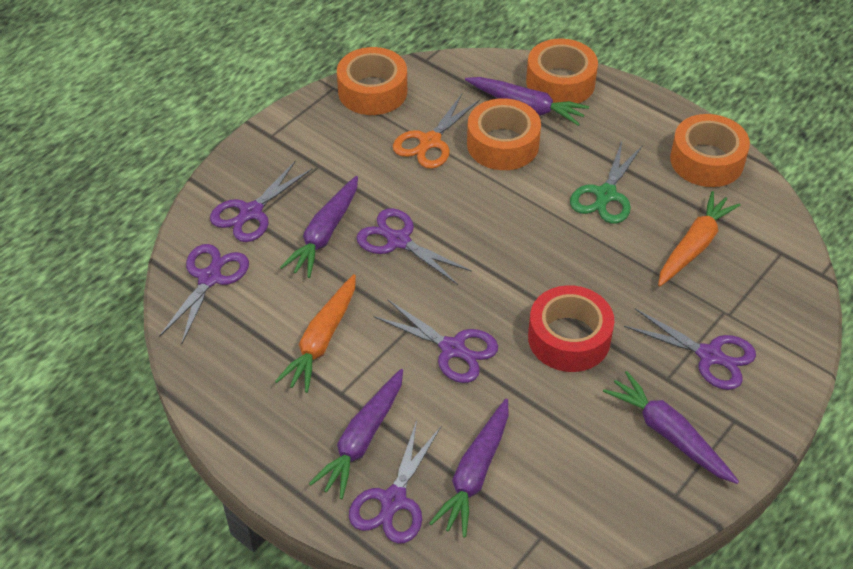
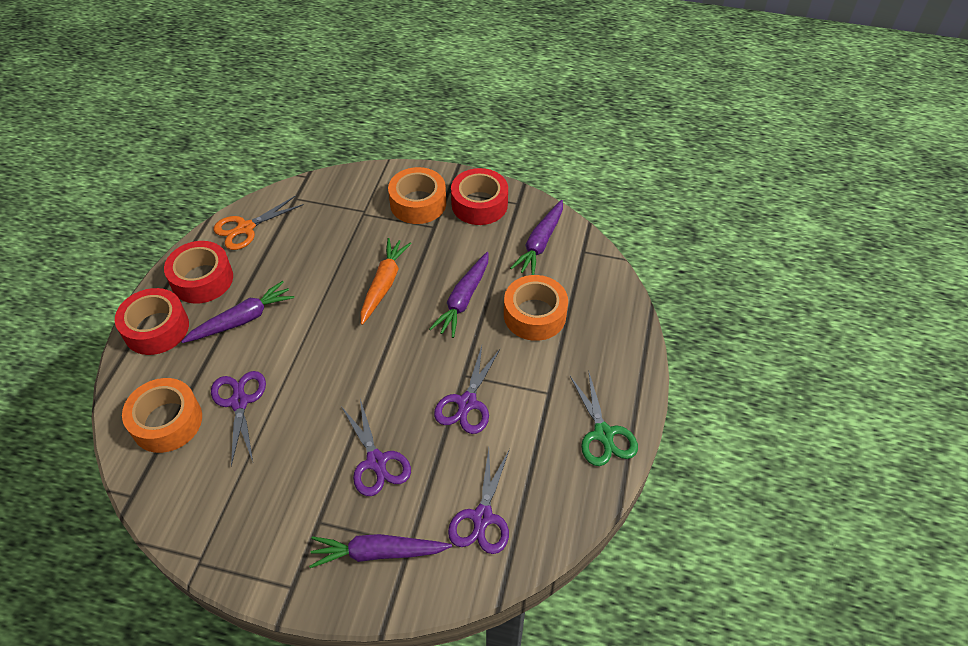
orange carrot: 2 -> 1
orange tape: 4 -> 3
purple carrot: 5 -> 4
purple scissors: 6 -> 4
red tape: 1 -> 3

